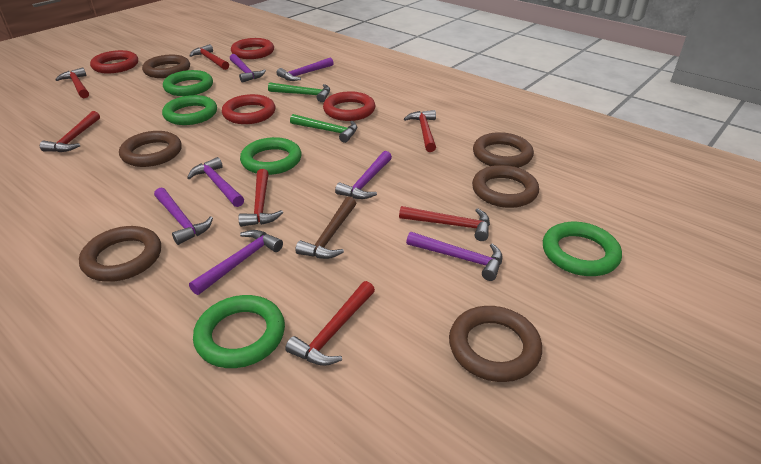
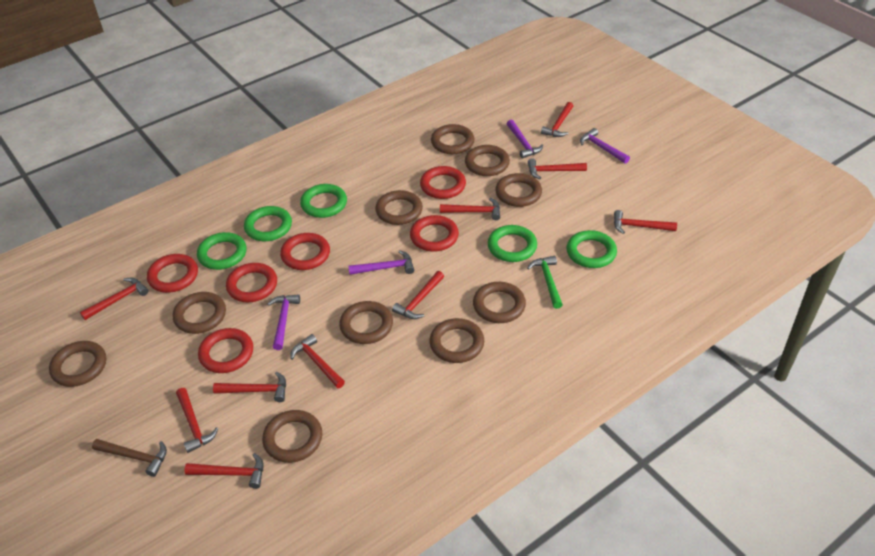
brown ring: 6 -> 10
green hammer: 2 -> 1
purple hammer: 7 -> 4
red hammer: 7 -> 10
red ring: 4 -> 6

